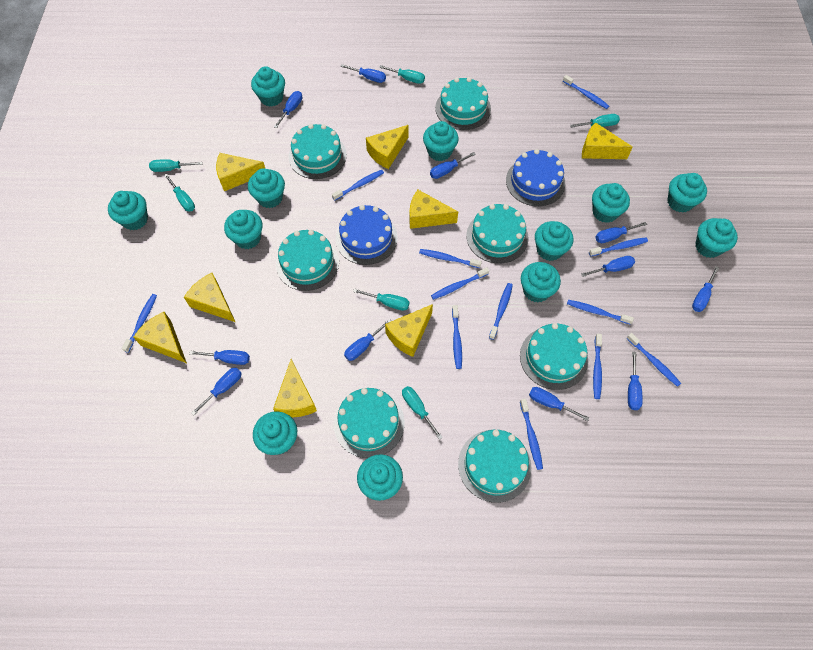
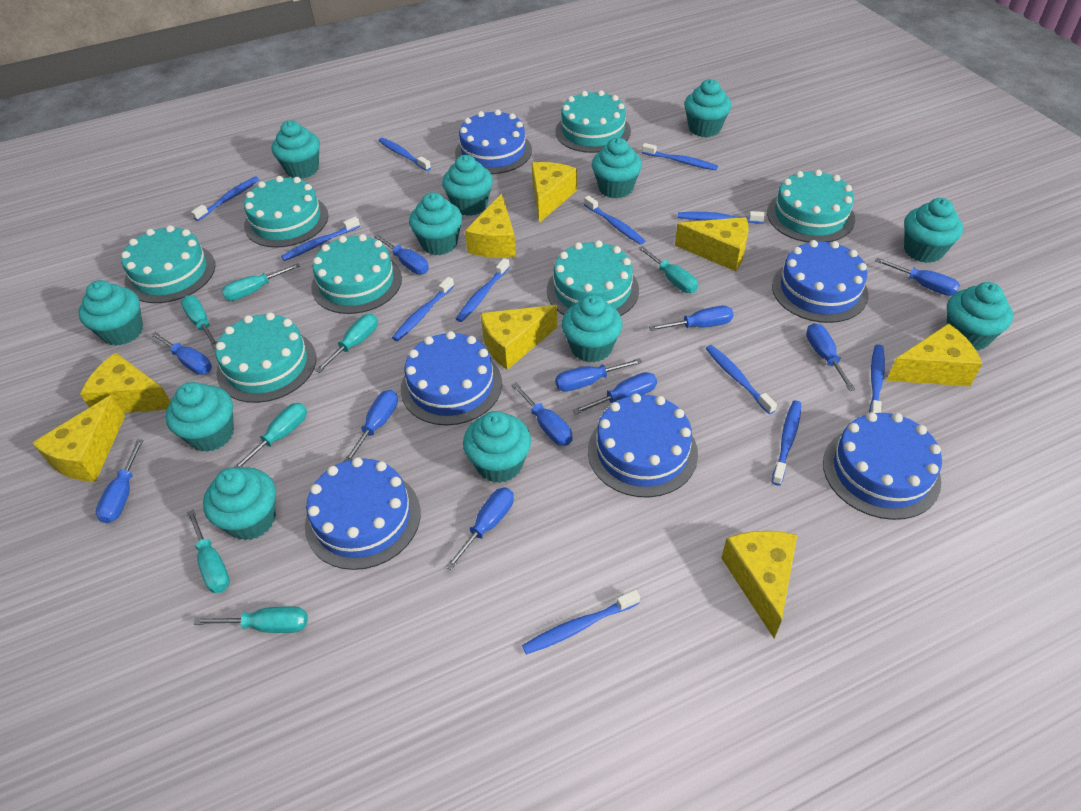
blue cake: 2 -> 6
turquoise screwdriver: 6 -> 7

